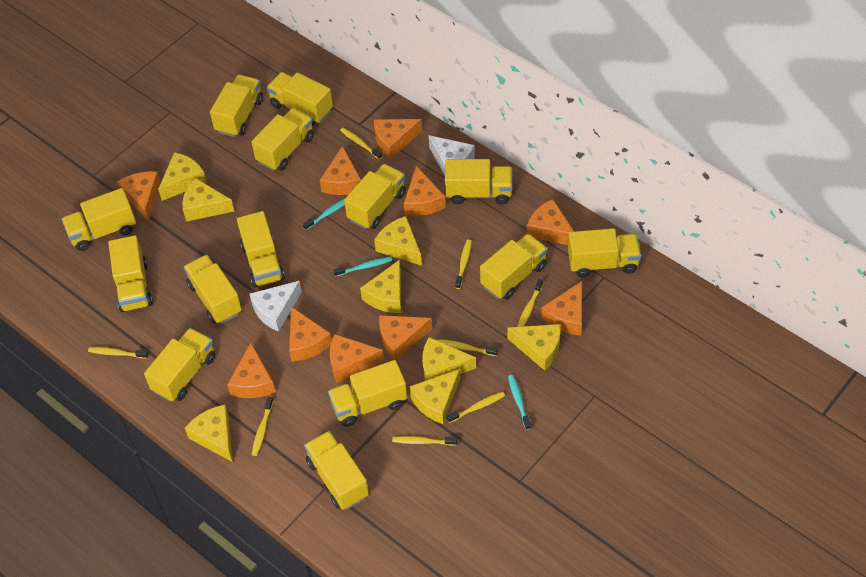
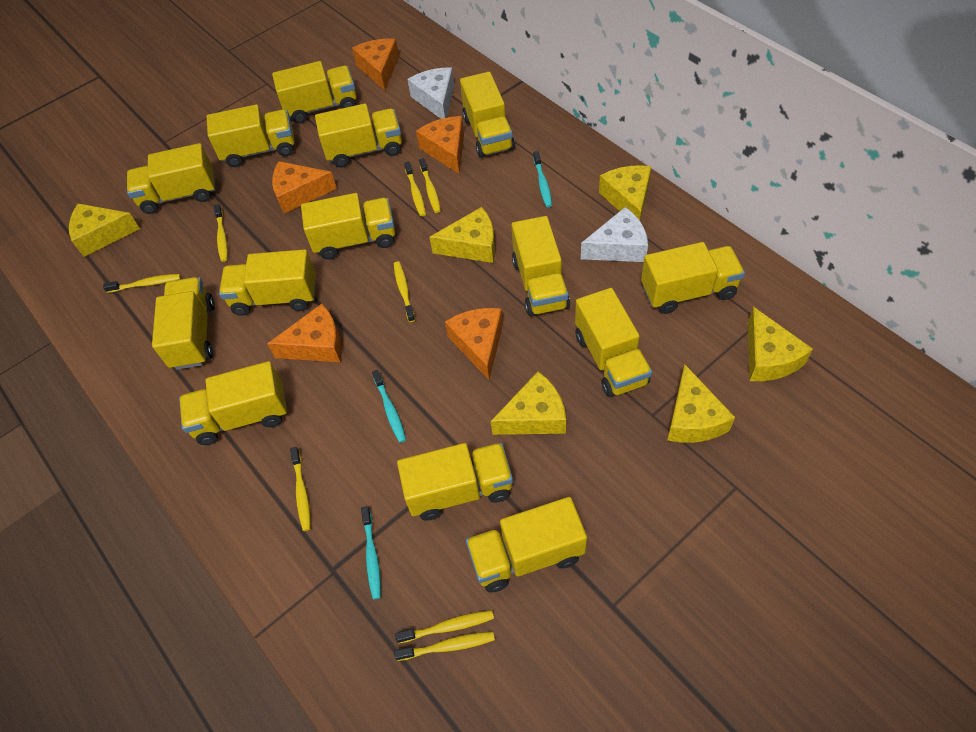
orange cheese: 10 -> 5
yellow cheese: 8 -> 6

